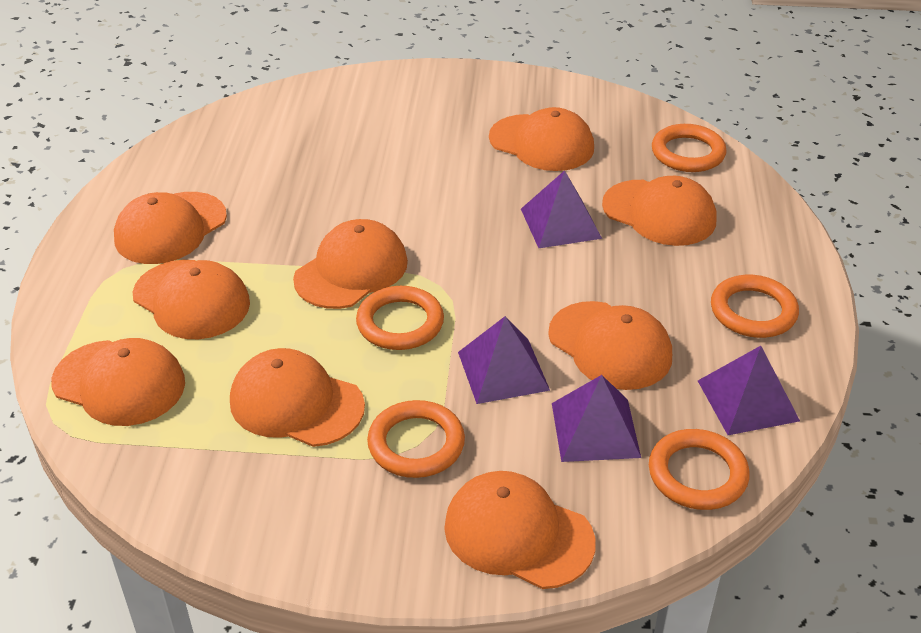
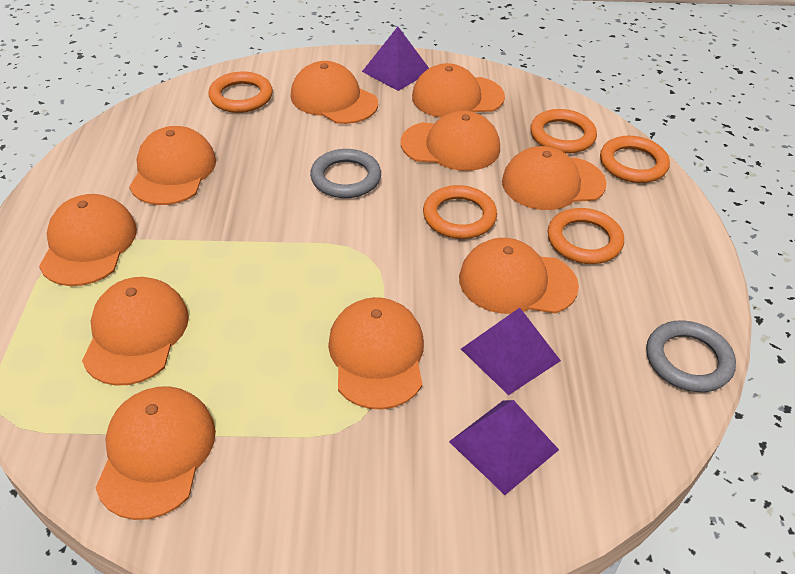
grey ring: 0 -> 2
orange cap: 9 -> 10
purple pyramid: 4 -> 3

